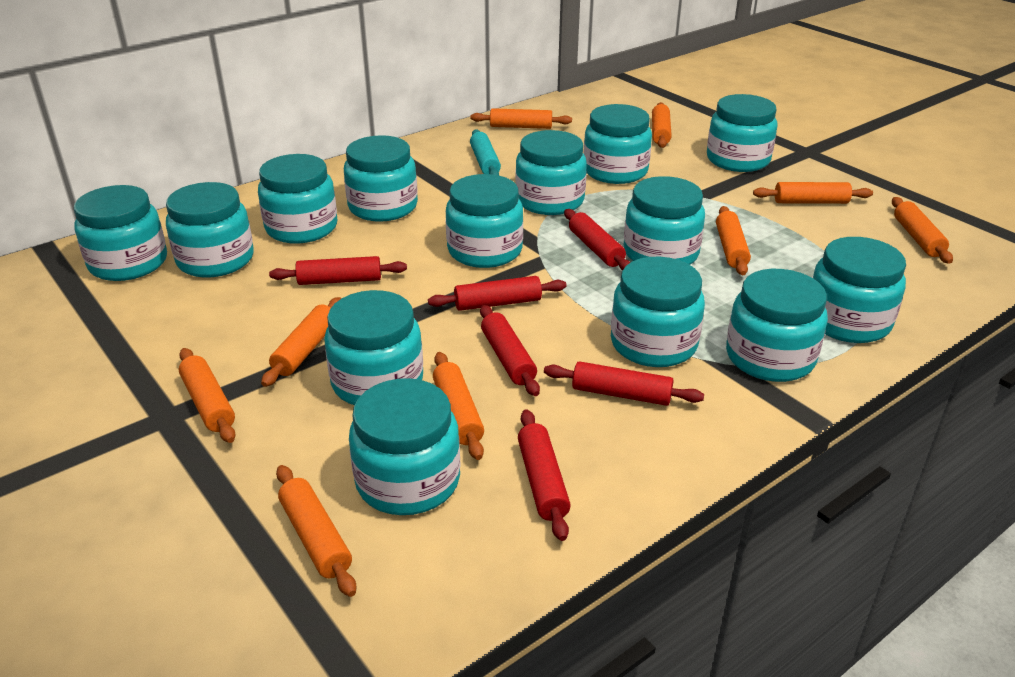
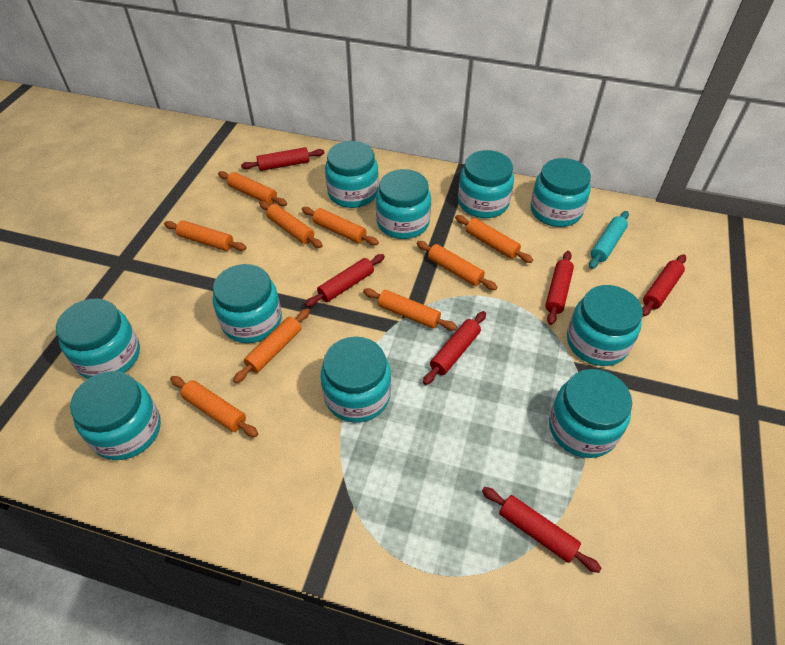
turquoise jar: 14 -> 10

